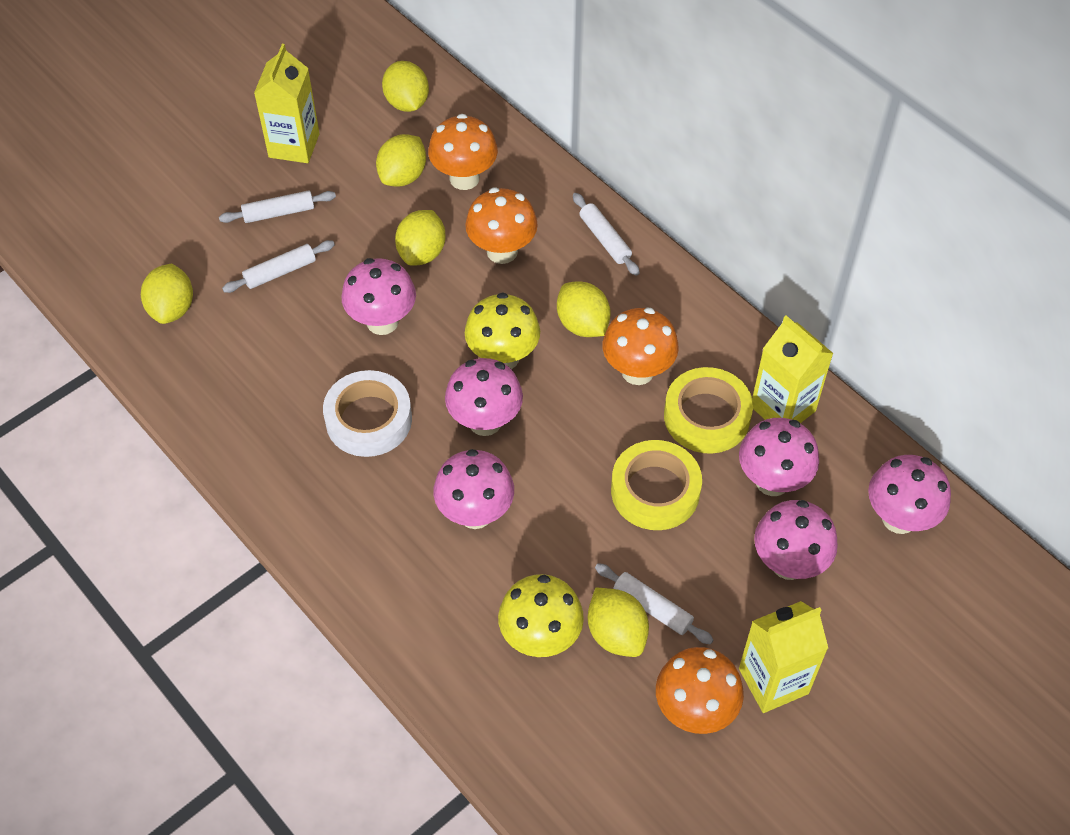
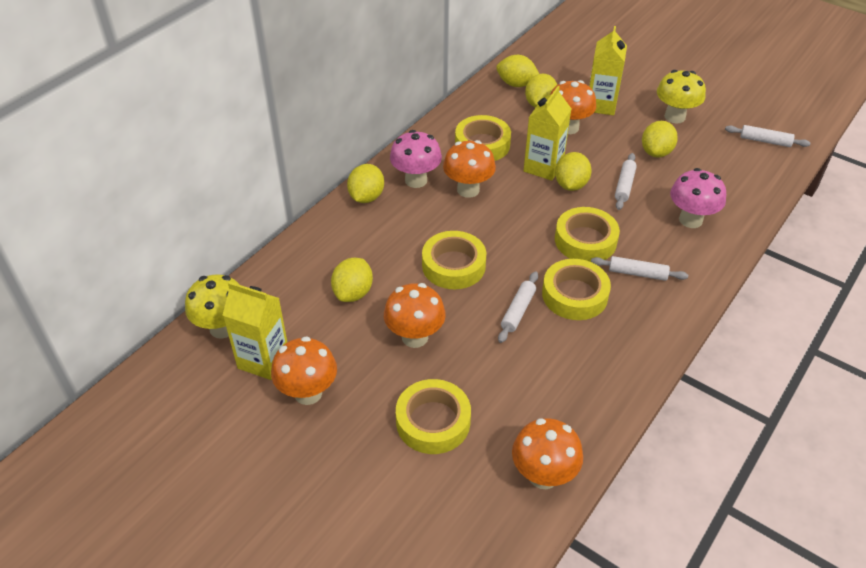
orange mushroom: 4 -> 5
pink mushroom: 6 -> 2
white tape: 1 -> 0
yellow tape: 2 -> 5

